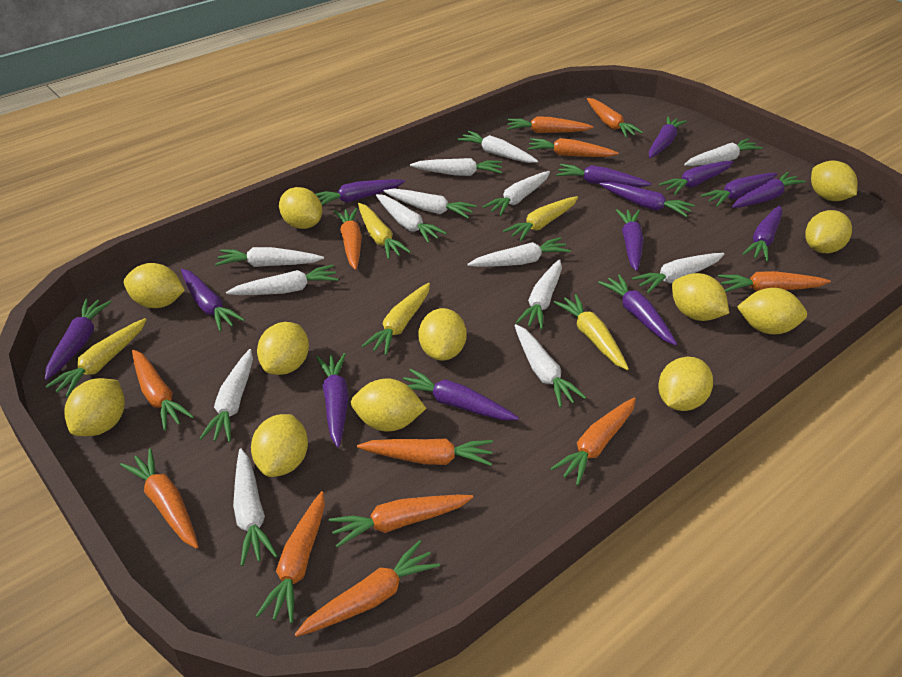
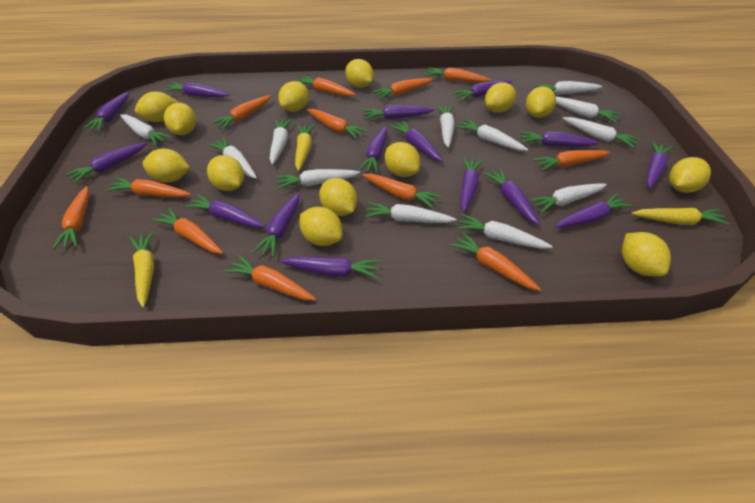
purple carrot: 14 -> 15
white carrot: 14 -> 12
yellow carrot: 5 -> 3
yellow lemon: 12 -> 13

